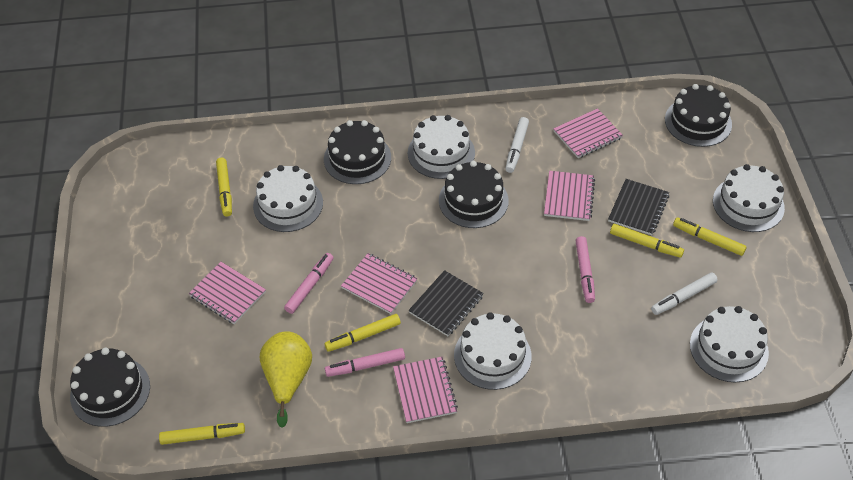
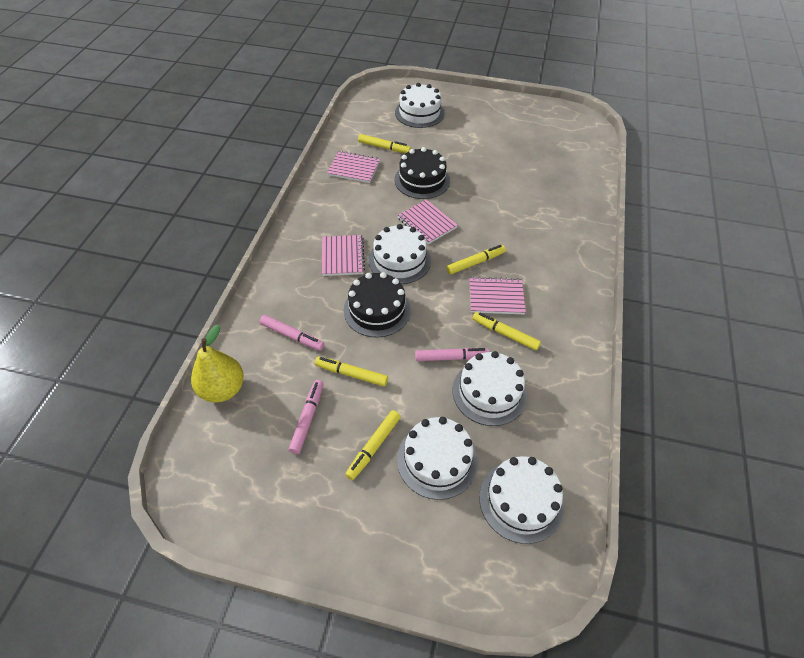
black cake: 4 -> 2
black notebook: 2 -> 0
pink notebook: 5 -> 4
white marker: 2 -> 0

